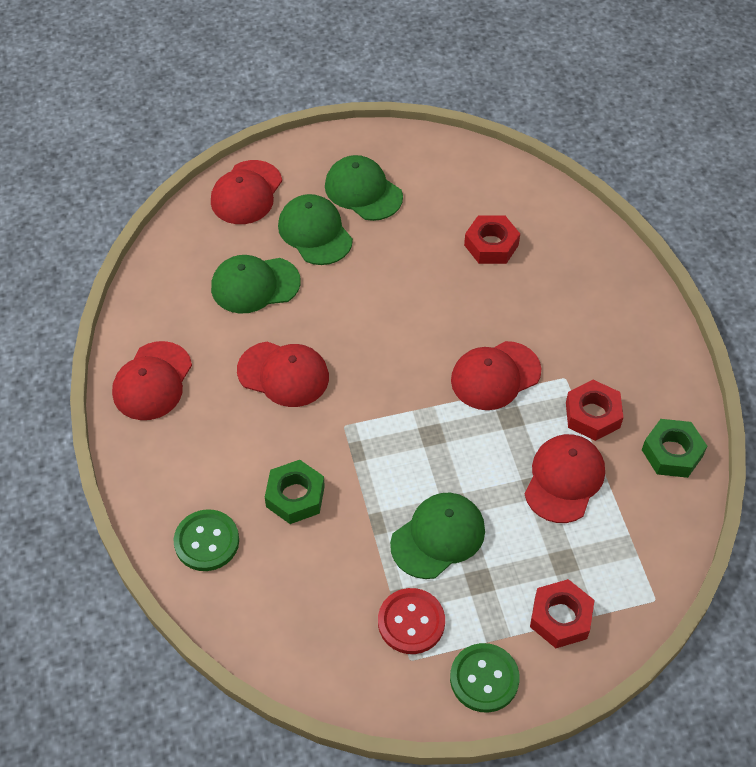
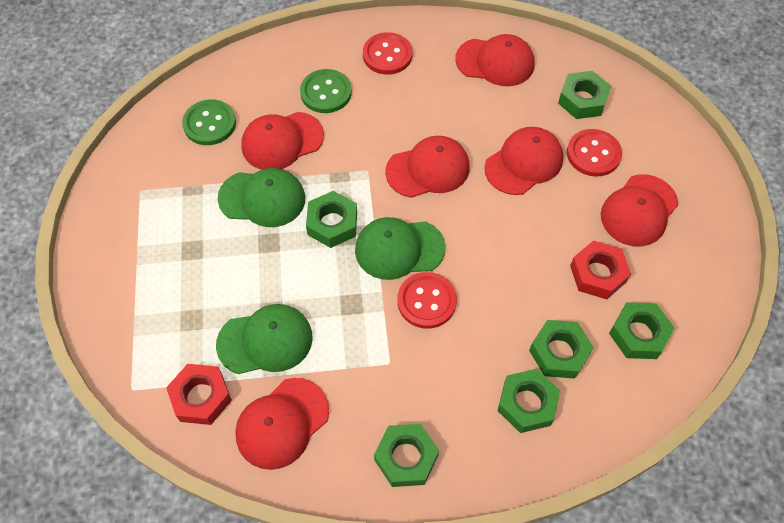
green cap: 4 -> 3
green nut: 2 -> 6
red button: 1 -> 3
red cap: 5 -> 6
red nut: 3 -> 2

